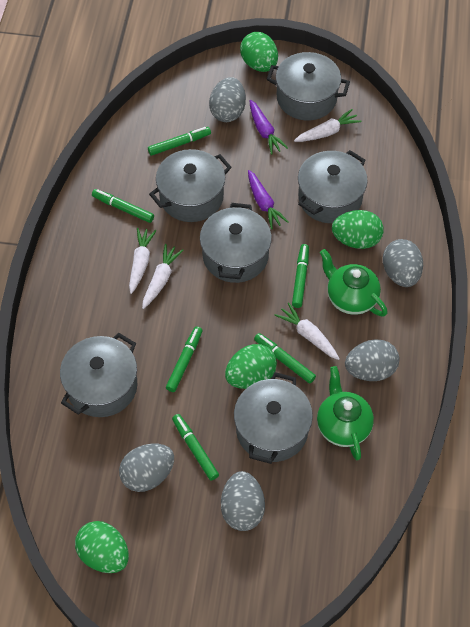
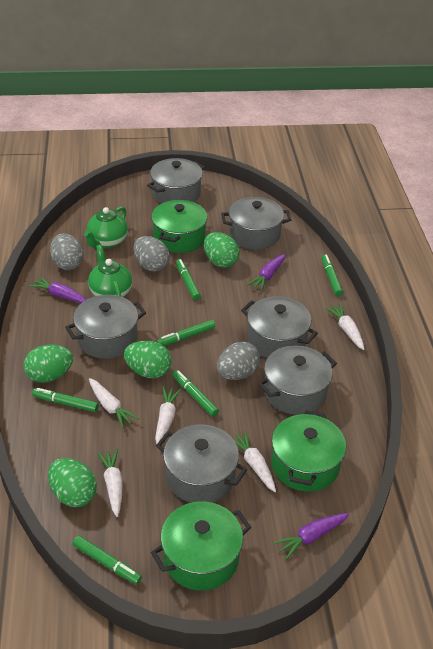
green pot: 0 -> 3
grey egg: 5 -> 3
purple carrot: 2 -> 3
white carrot: 4 -> 5

